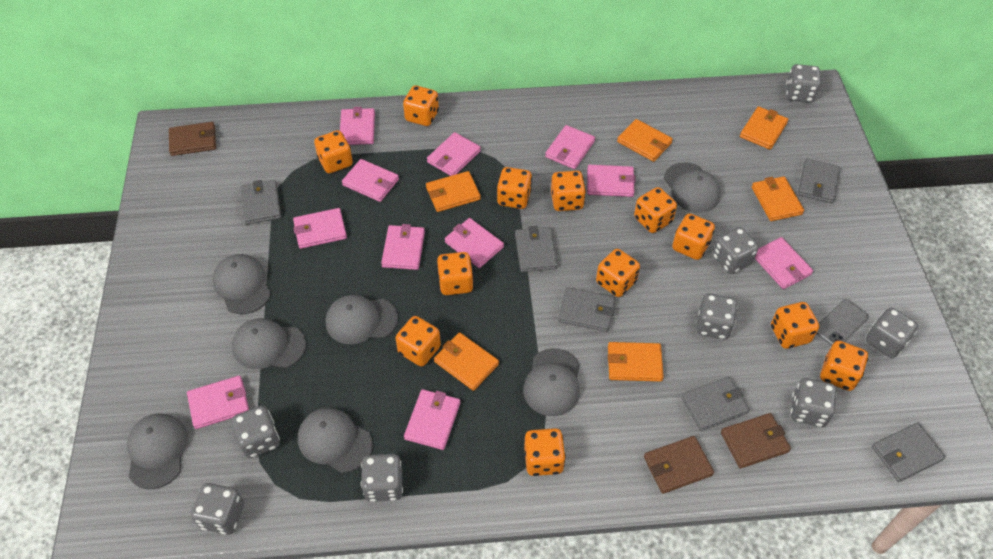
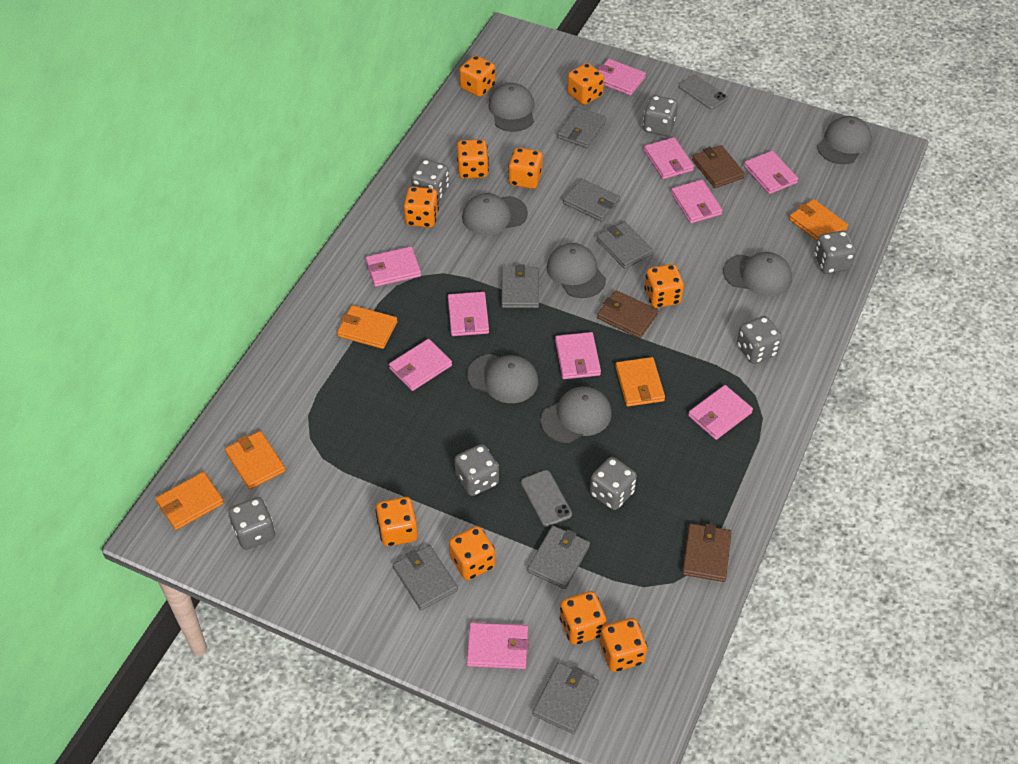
grey dice: 8 -> 7
grey phone: 1 -> 2
grey wallet: 6 -> 7
orange dice: 12 -> 10
orange wallet: 6 -> 5
pink wallet: 11 -> 10

